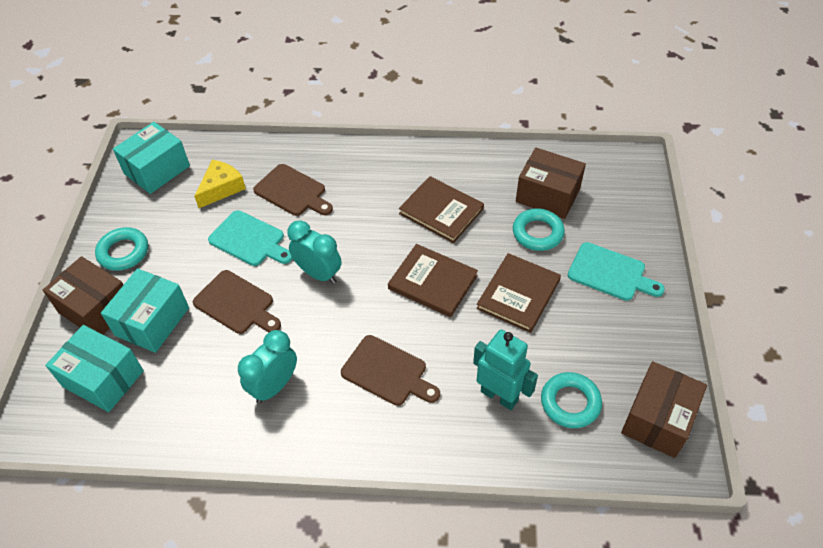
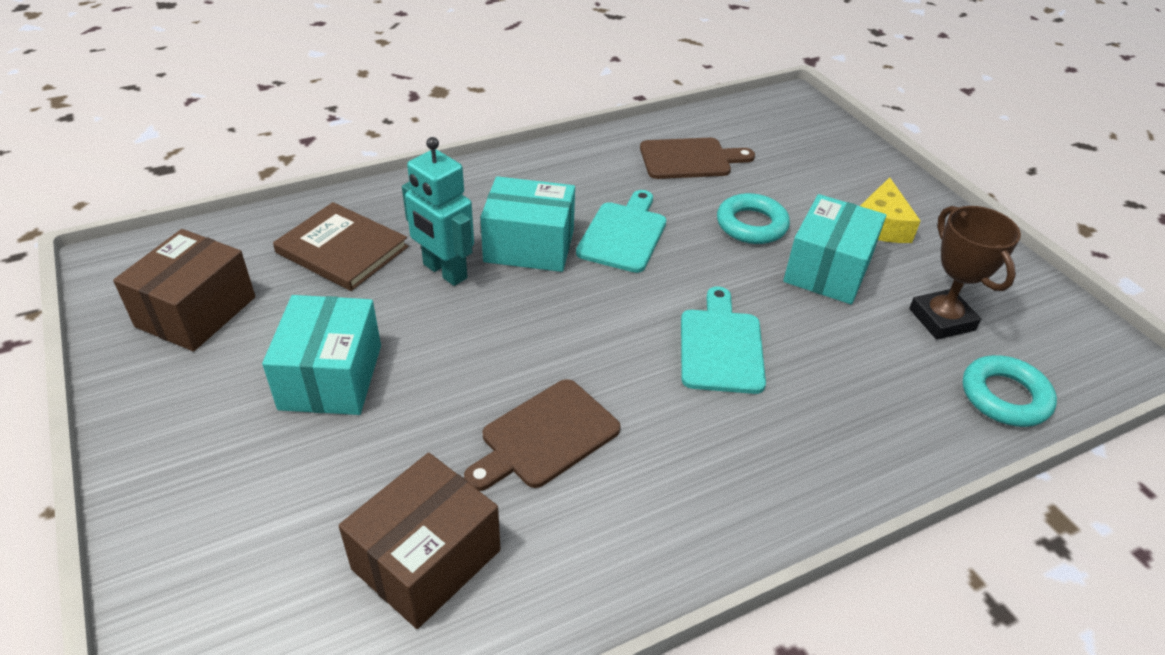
brown book: 3 -> 1
brown box: 3 -> 2
brown cutting board: 3 -> 2
brown trophy: 0 -> 1
turquoise clock: 2 -> 0
turquoise ring: 3 -> 2

